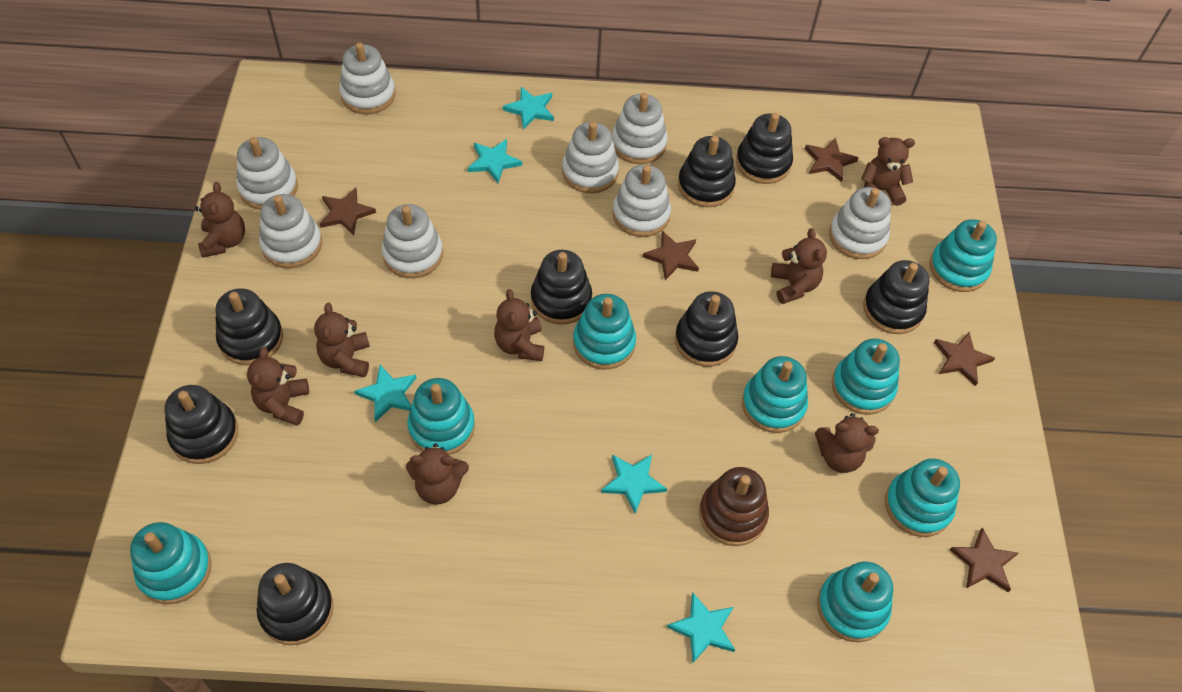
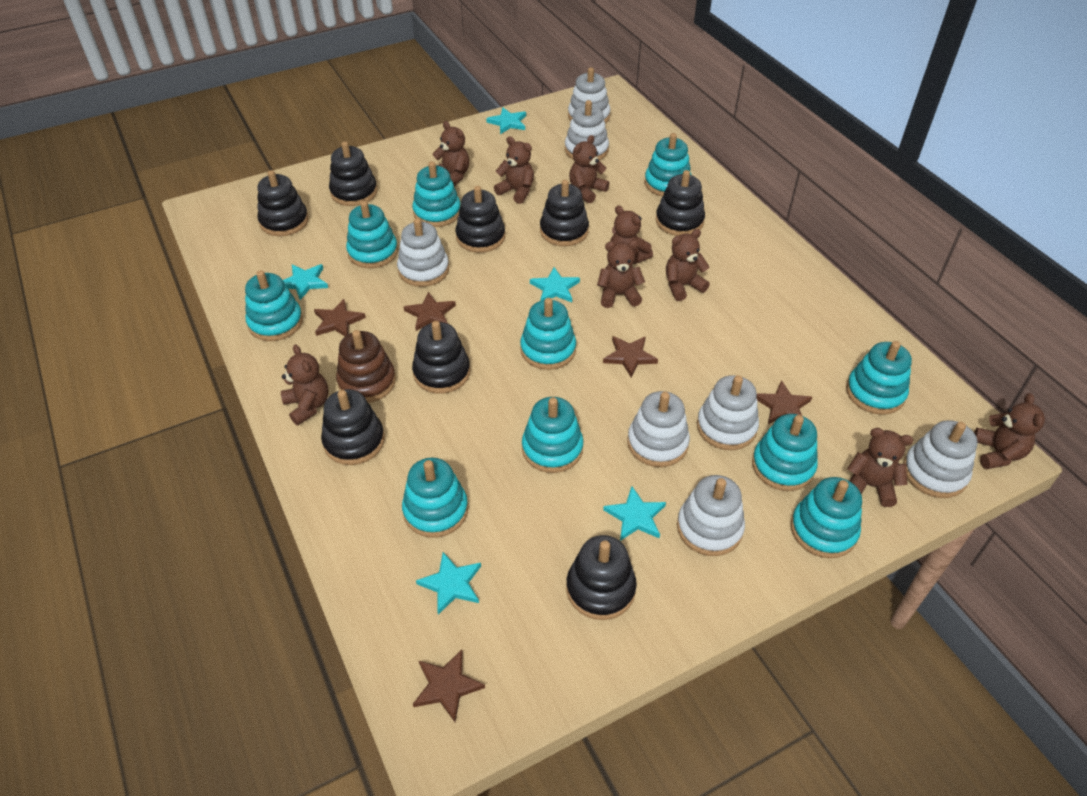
brown teddy bear: 8 -> 9
turquoise stacking toy: 8 -> 10
white stacking toy: 8 -> 7

